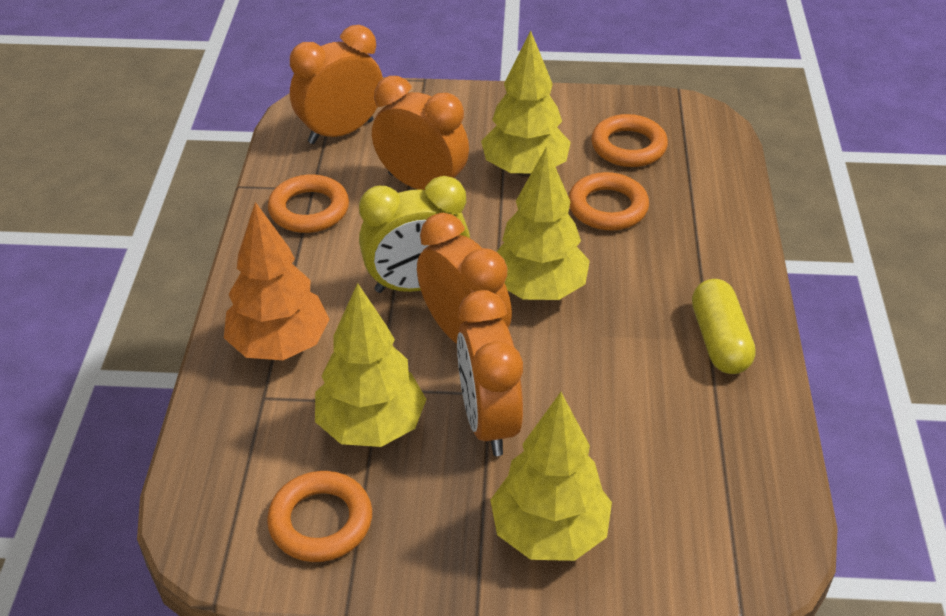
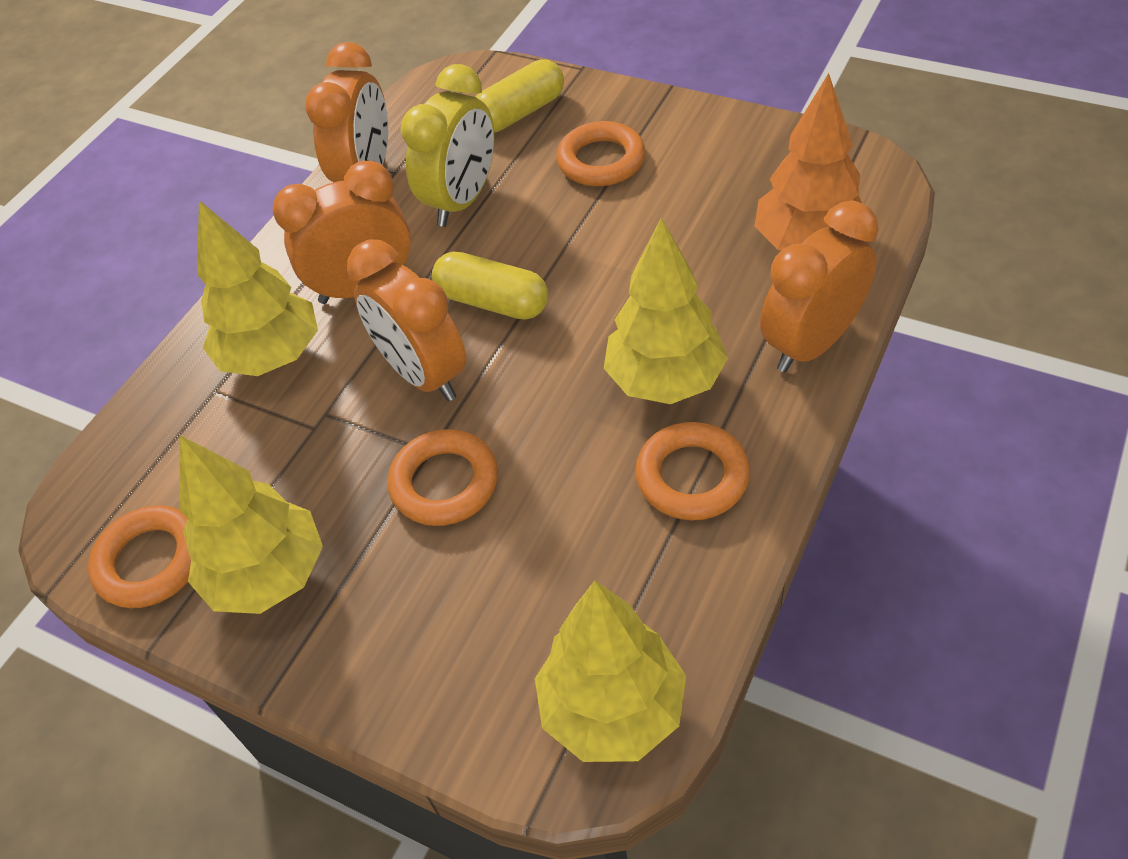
yellow capsule: 1 -> 2

